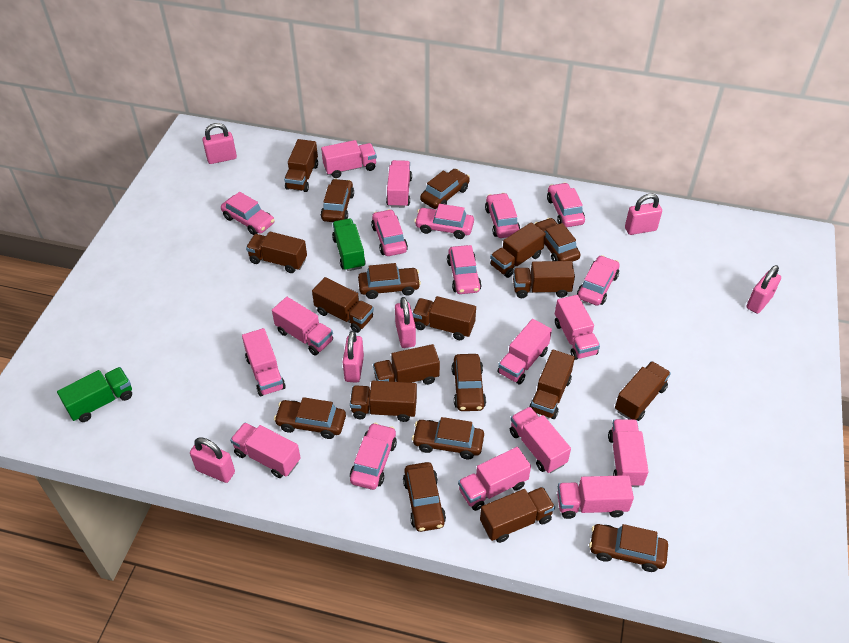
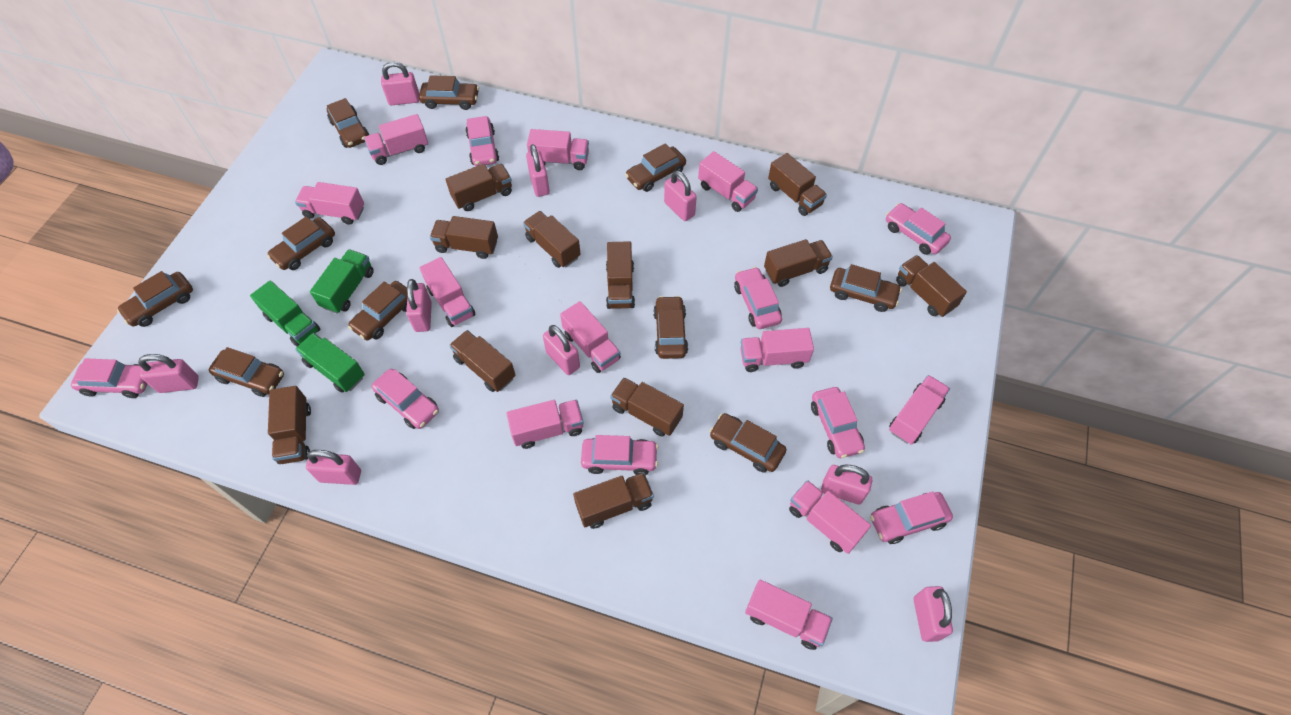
brown car: 9 -> 10
green truck: 2 -> 3
pink padlock: 6 -> 9

